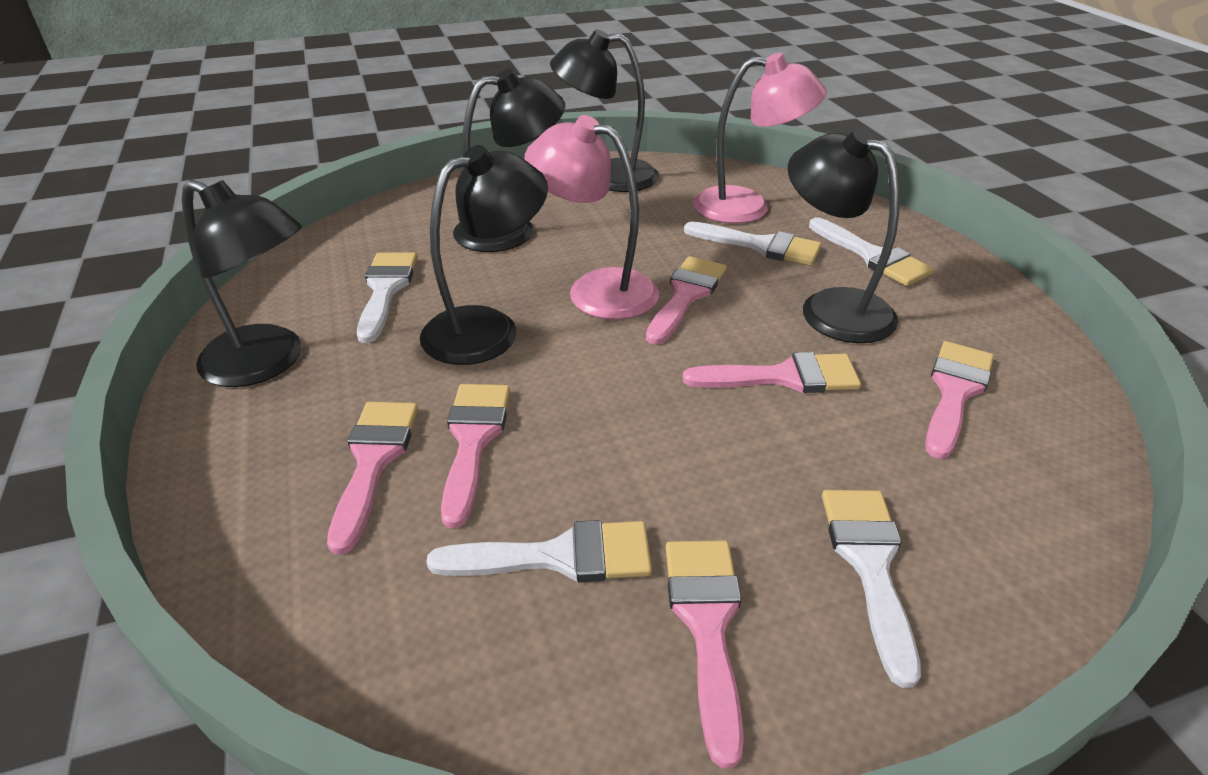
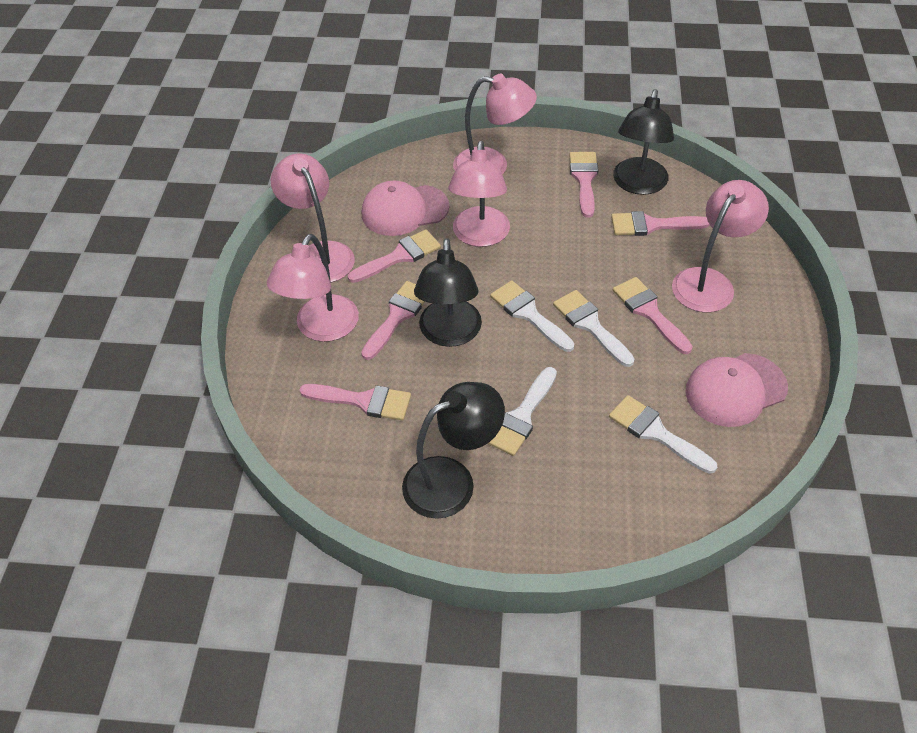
black lamp: 5 -> 3
pink cap: 0 -> 2
pink lamp: 2 -> 5
white brush: 5 -> 4

